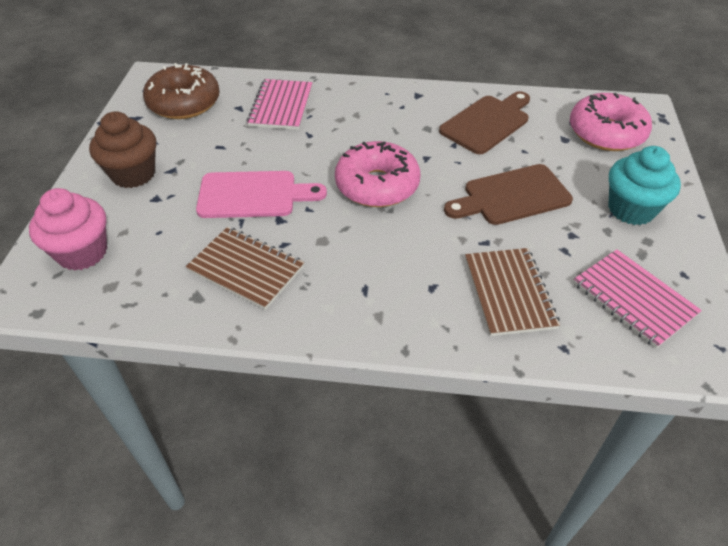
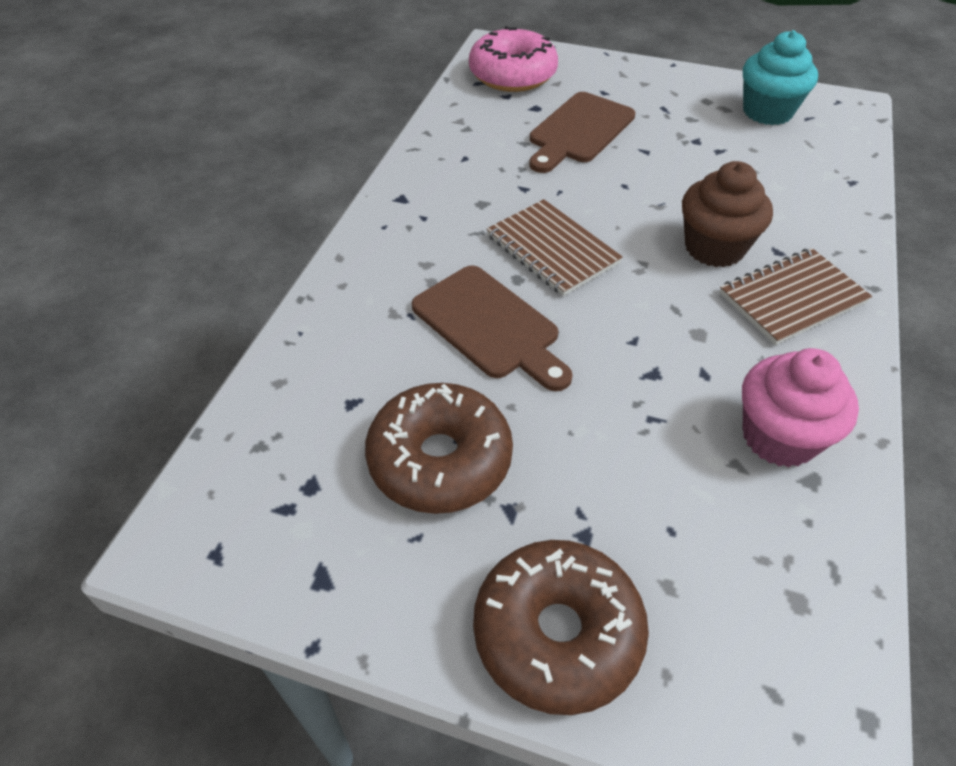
brown donut: 1 -> 2
pink cutting board: 1 -> 0
pink donut: 2 -> 1
pink notebook: 2 -> 0

